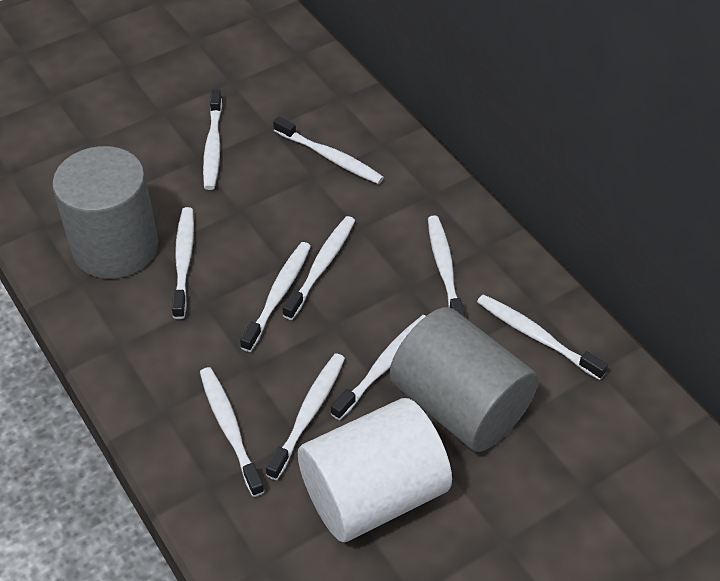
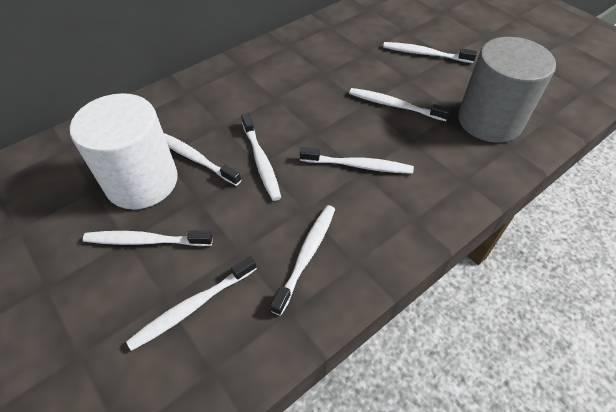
grey cylinder: 2 -> 1
white toothbrush: 10 -> 8

